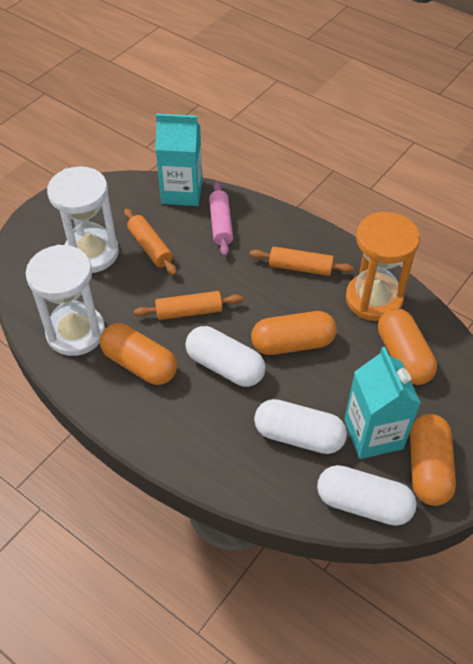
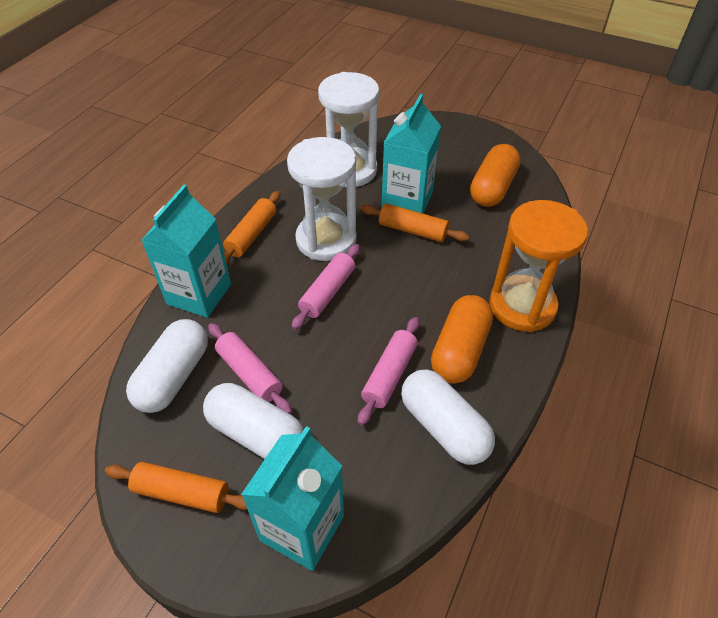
orange capsule: 4 -> 2
pink rolling pin: 1 -> 3
turquoise carton: 2 -> 3

